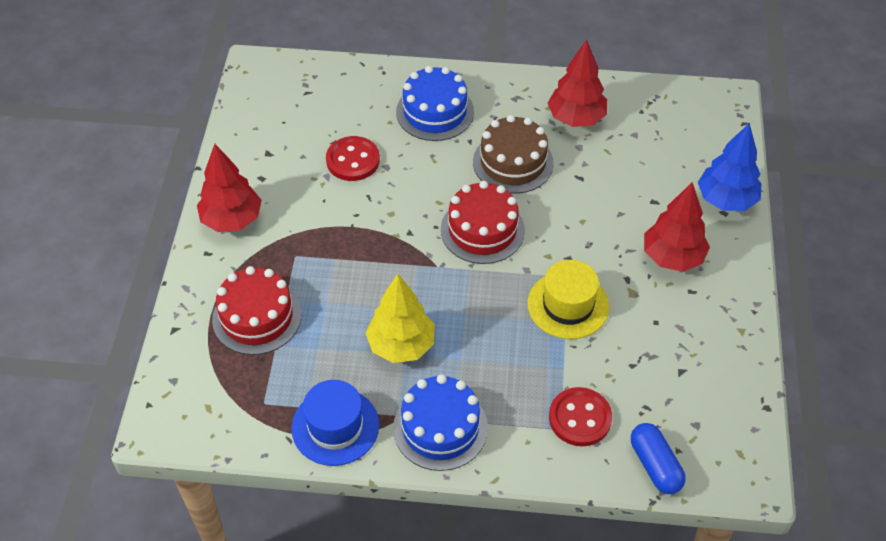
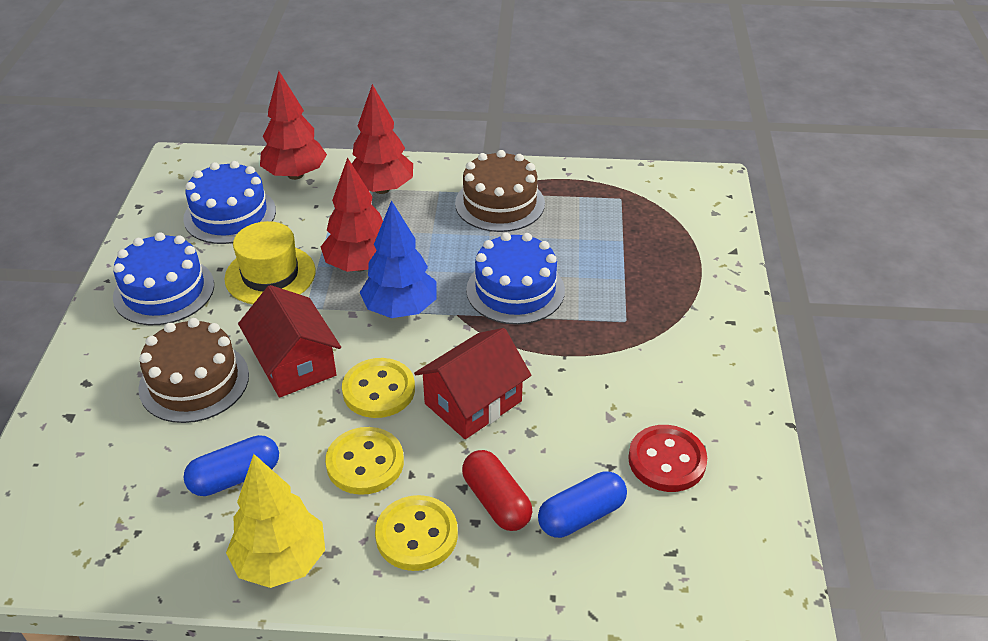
blue cake: 2 -> 3
blue capsule: 1 -> 2
blue hat: 1 -> 0
brown cake: 1 -> 2
red button: 2 -> 1
red cake: 2 -> 0
red capsule: 0 -> 1
red house: 0 -> 2
yellow button: 0 -> 3

